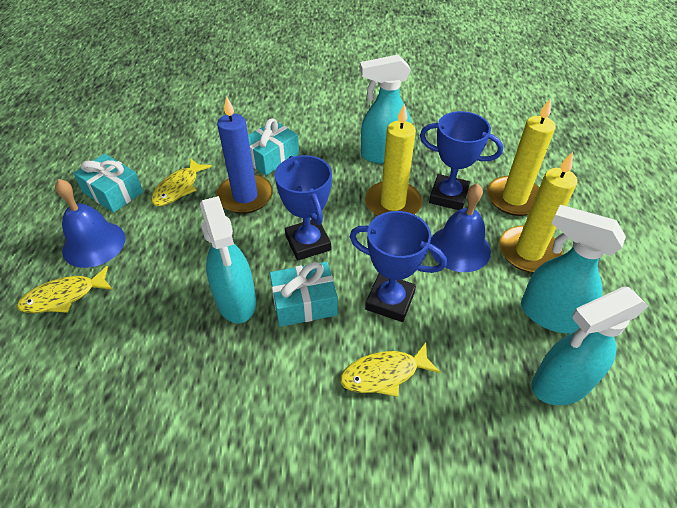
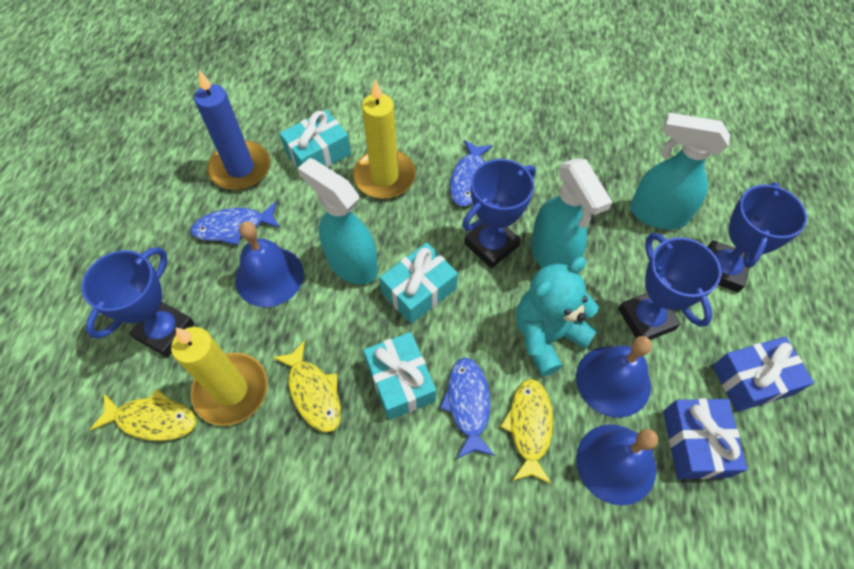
blue bell: 2 -> 3
blue fish: 0 -> 3
blue gift: 0 -> 2
blue trophy: 3 -> 4
turquoise spray bottle: 4 -> 3
turquoise teddy bear: 0 -> 1
yellow candle: 3 -> 2

